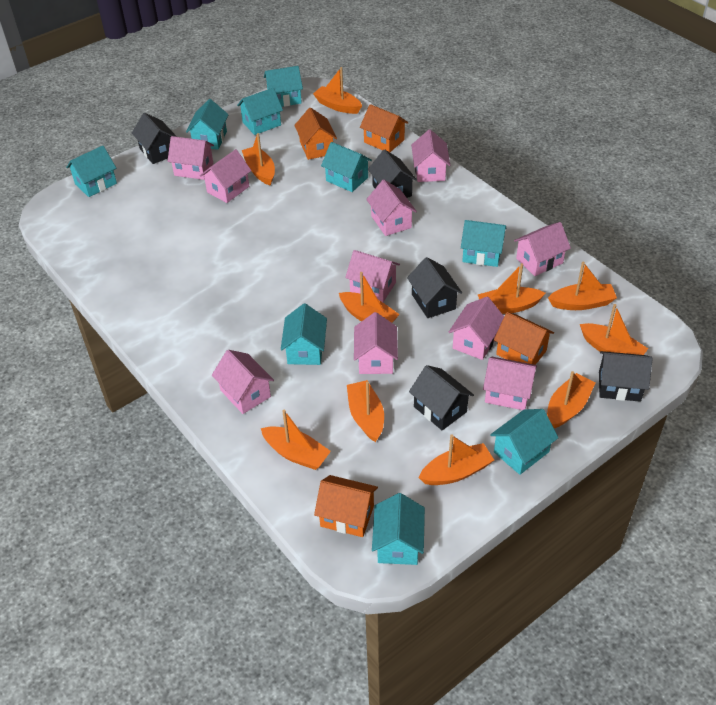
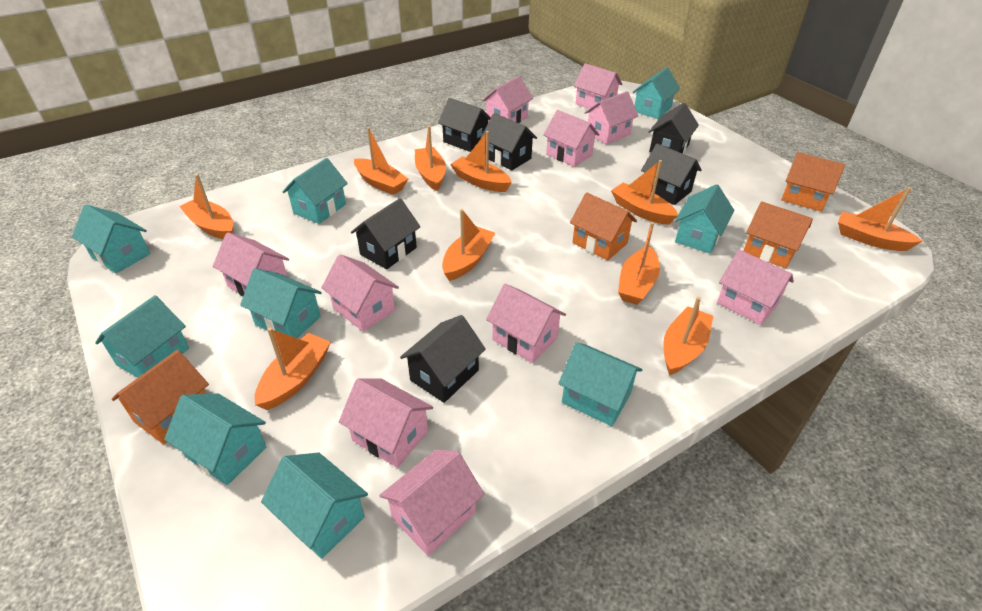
black house: 5 -> 6

